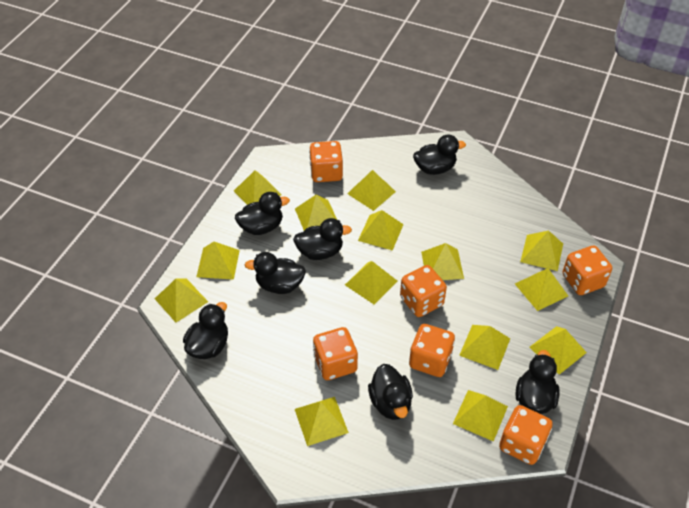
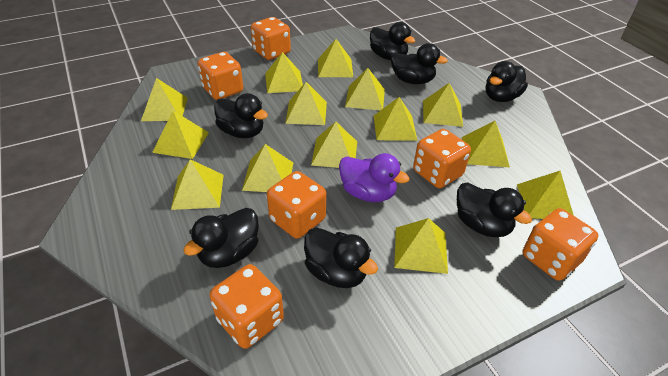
purple duck: 0 -> 1

